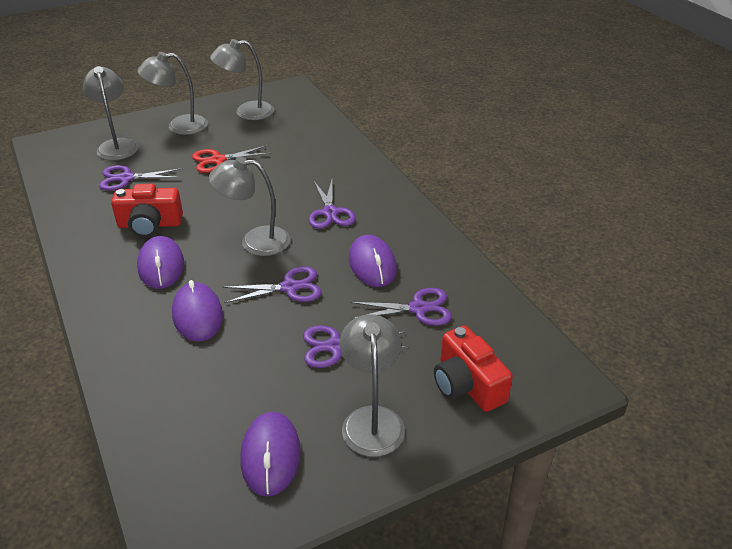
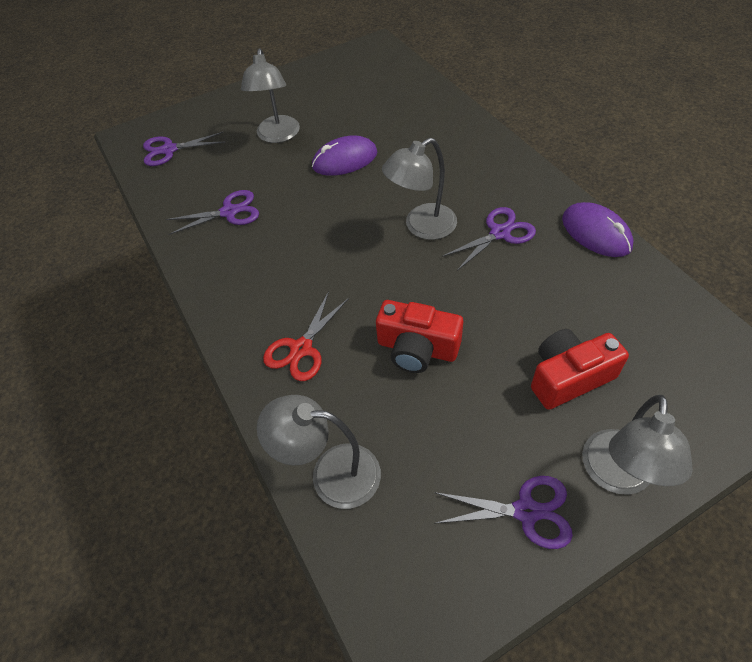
grey lamp: 5 -> 4
purple mouse: 4 -> 2
purple scissors: 5 -> 4

